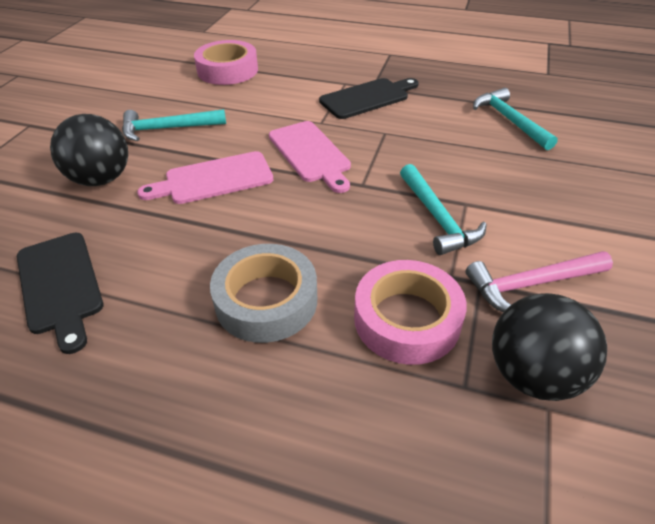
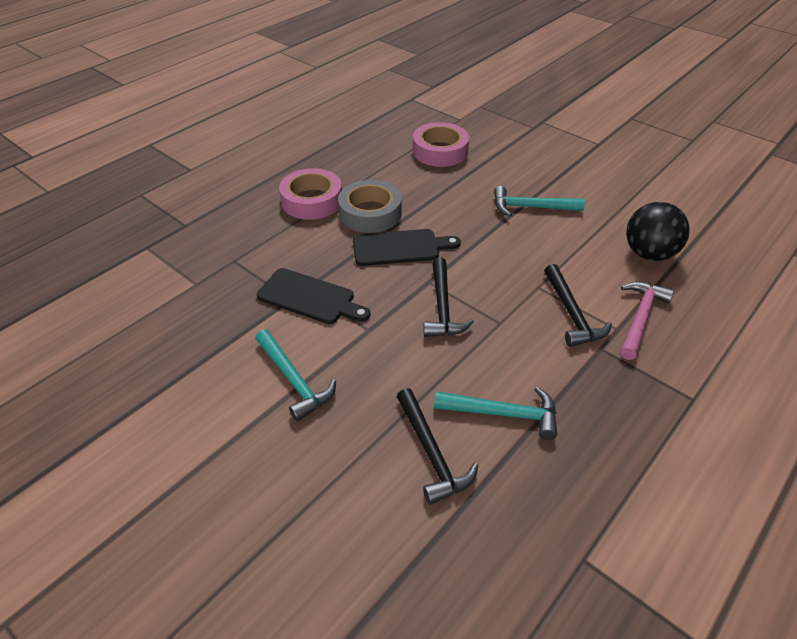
black ball: 2 -> 1
black hammer: 0 -> 3
pink cutting board: 2 -> 0

